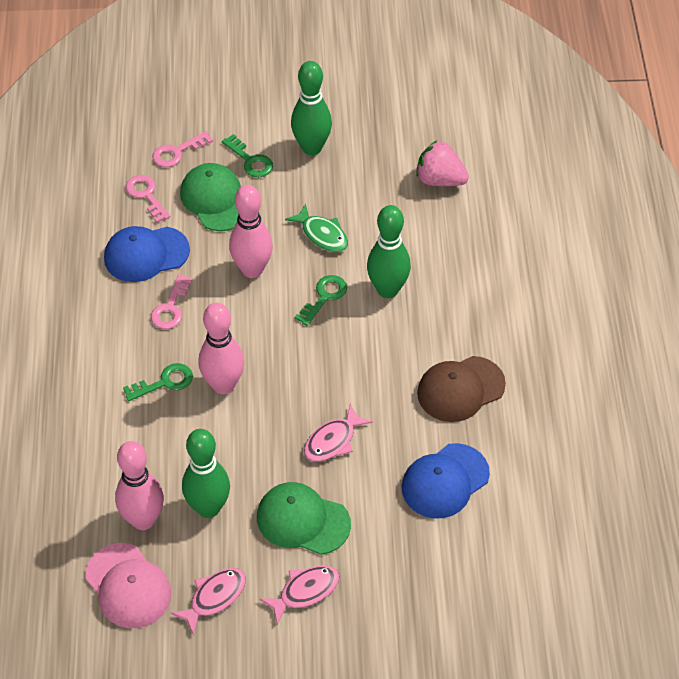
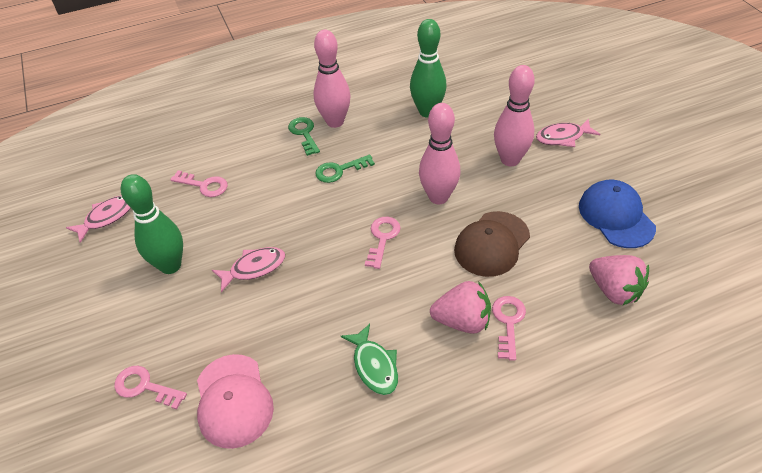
blue cap: 2 -> 1
green bowling pin: 3 -> 2
green cap: 2 -> 0
green key: 3 -> 2
pink key: 3 -> 4
pink strawberry: 1 -> 2

